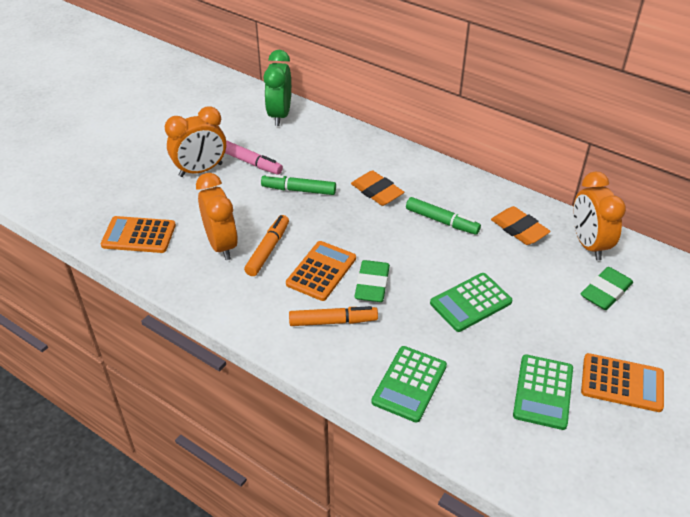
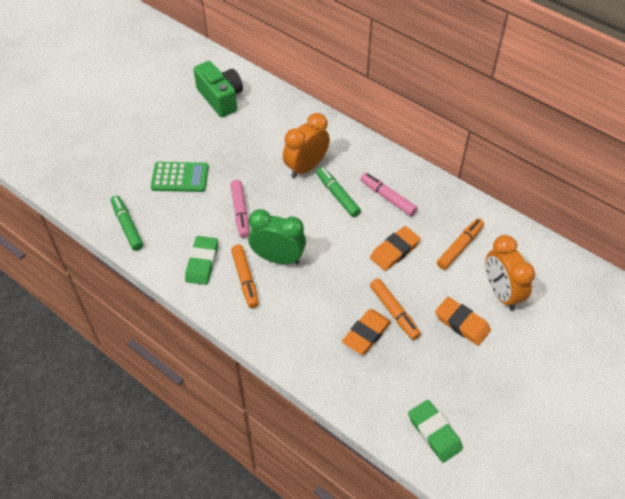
green calculator: 3 -> 1
green camera: 0 -> 1
orange calculator: 3 -> 0
orange clock: 3 -> 2
orange eraser: 2 -> 3
orange marker: 2 -> 3
pink marker: 1 -> 2

